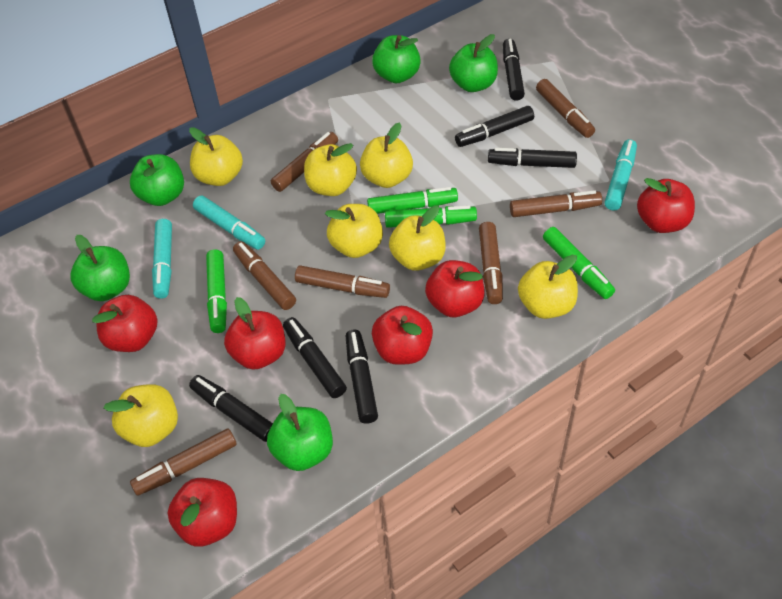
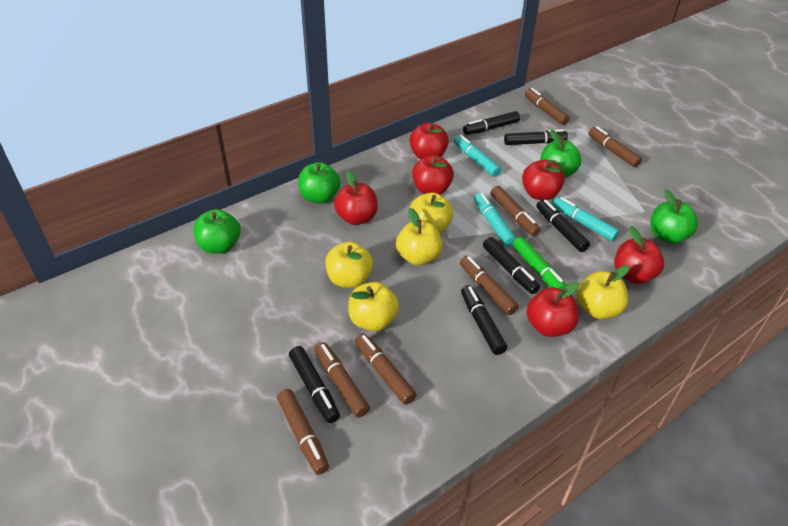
green apple: 5 -> 4
green marker: 4 -> 1
yellow apple: 7 -> 5

